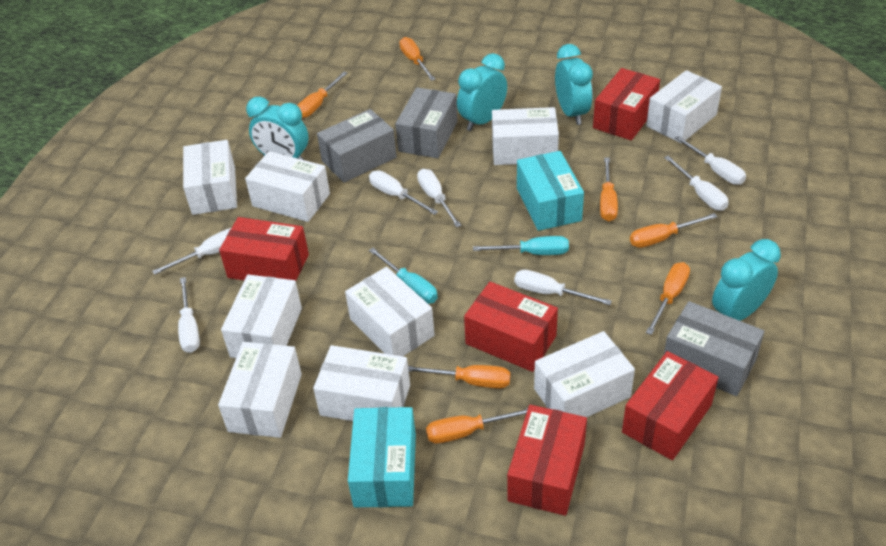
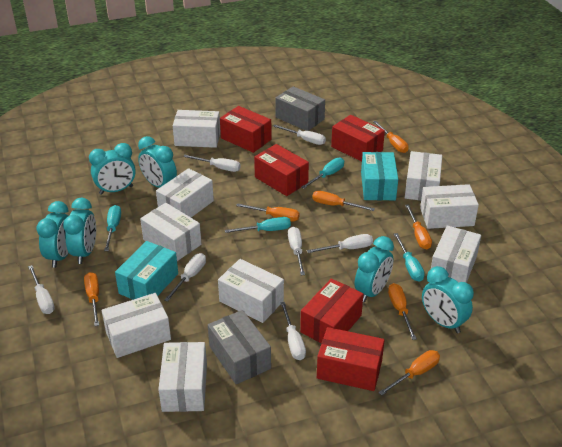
grey box: 3 -> 2
turquoise clock: 4 -> 6
turquoise screwdriver: 2 -> 4

